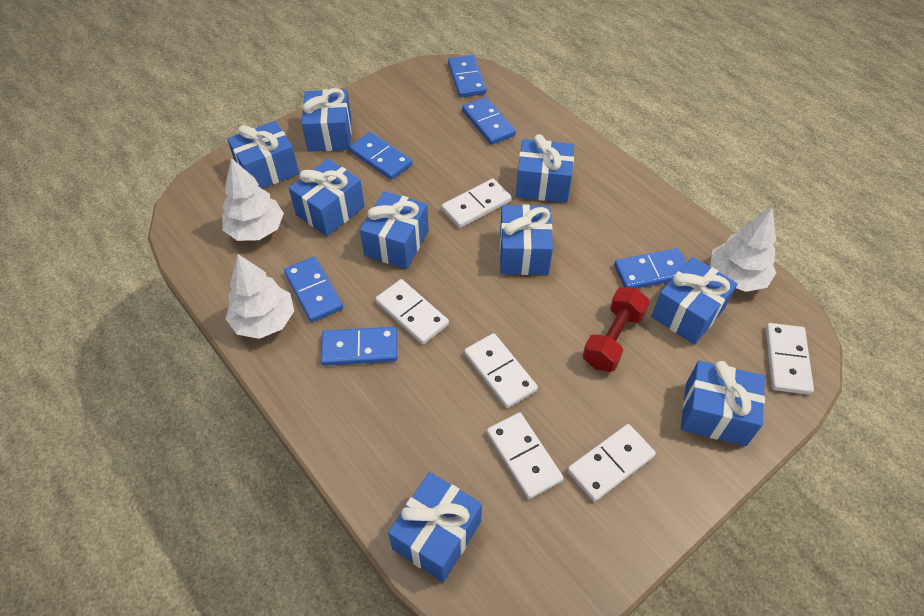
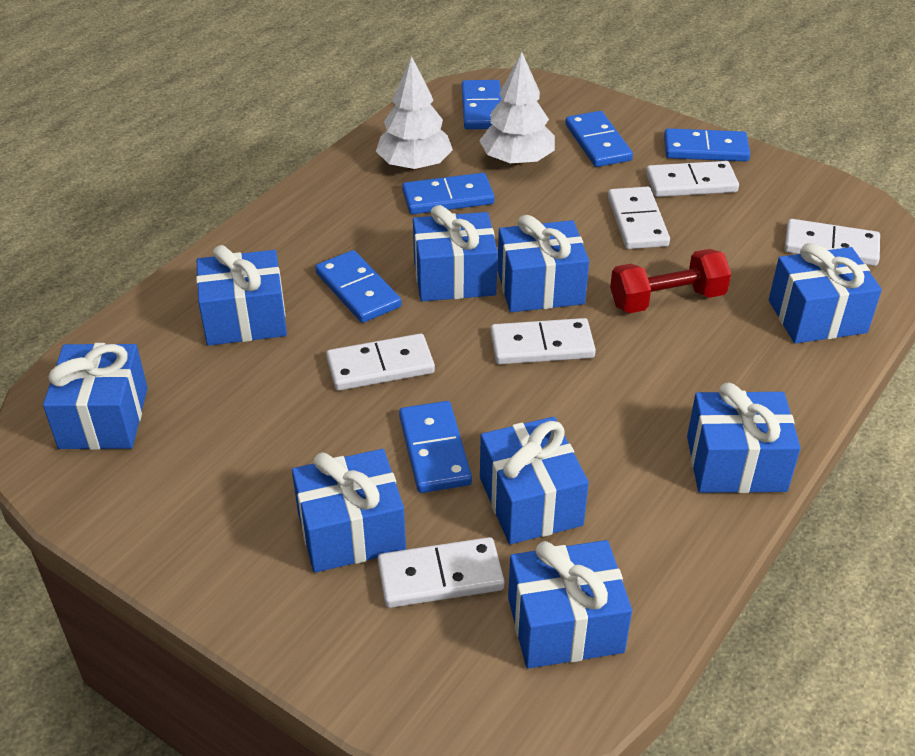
white tree: 3 -> 2

